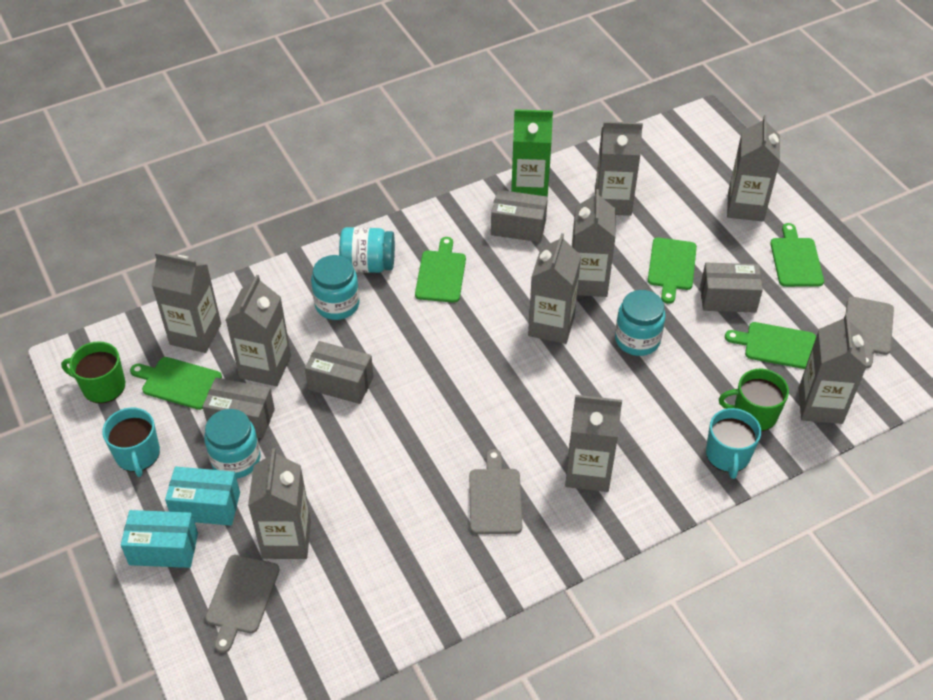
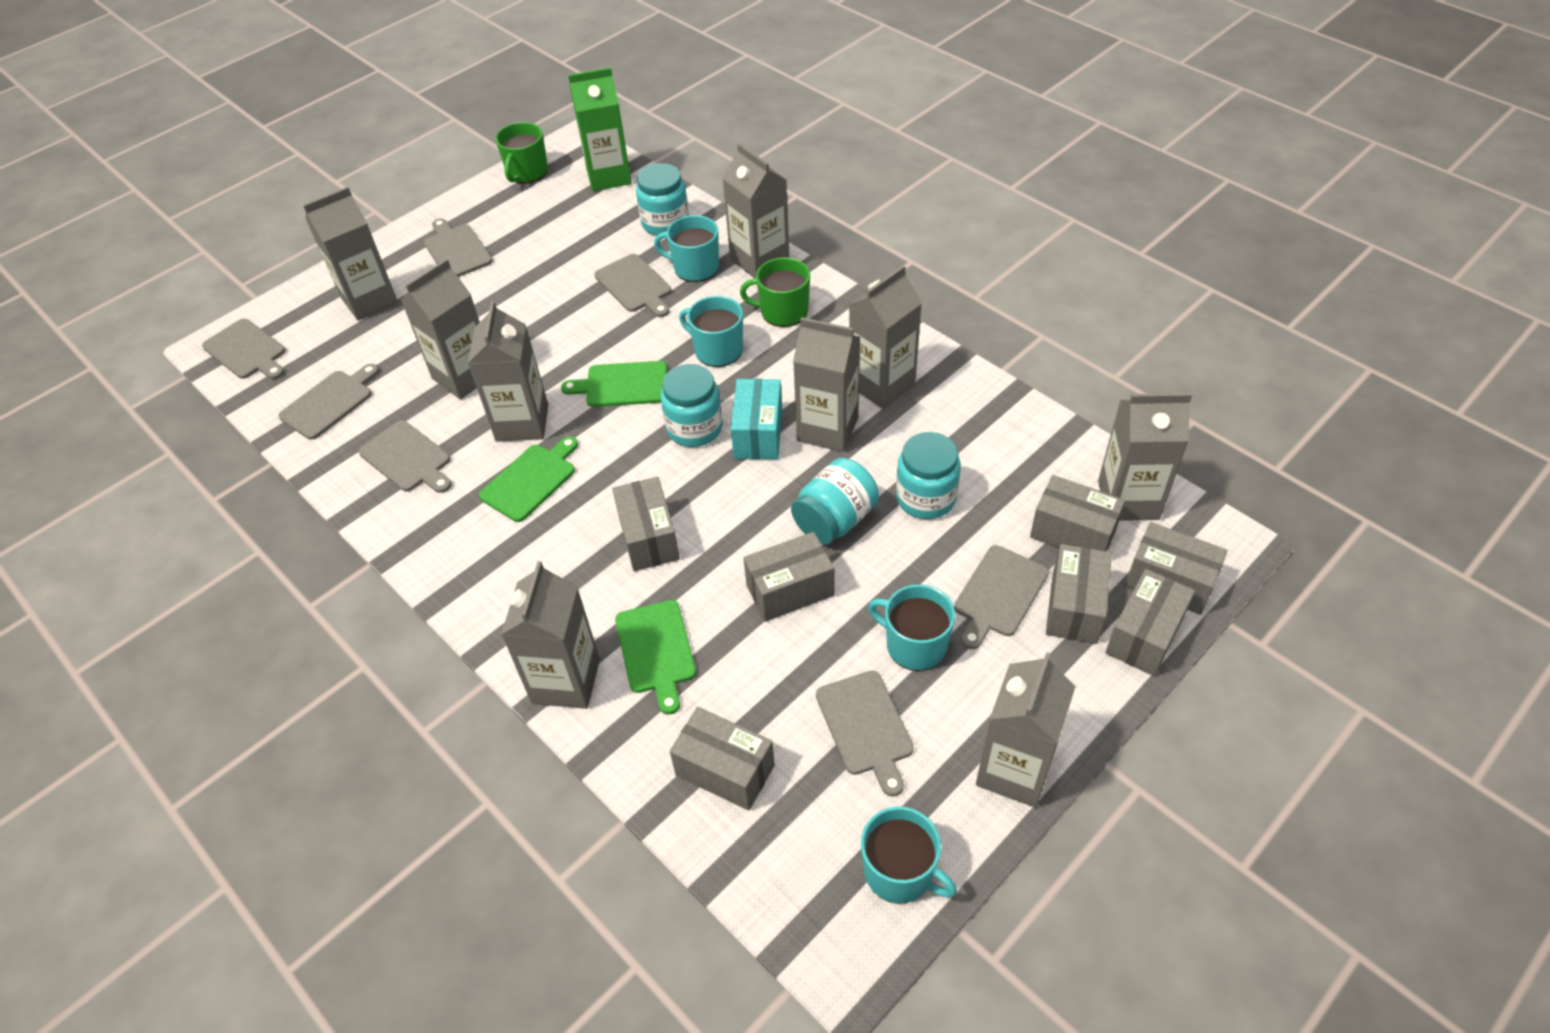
green cutting board: 5 -> 3
grey box: 4 -> 7
grey cutting board: 3 -> 7
turquoise box: 2 -> 1
turquoise mug: 2 -> 4

